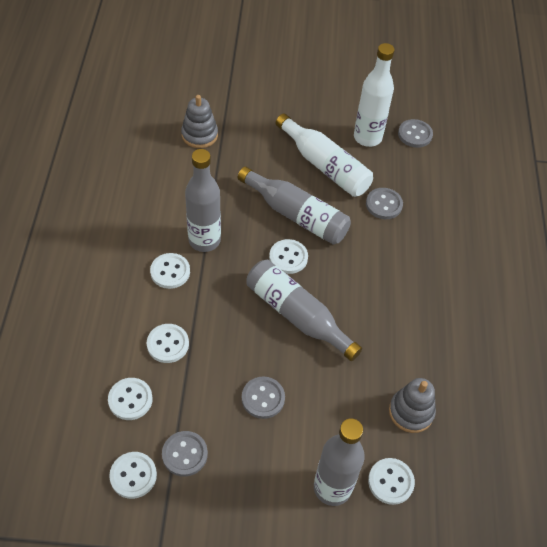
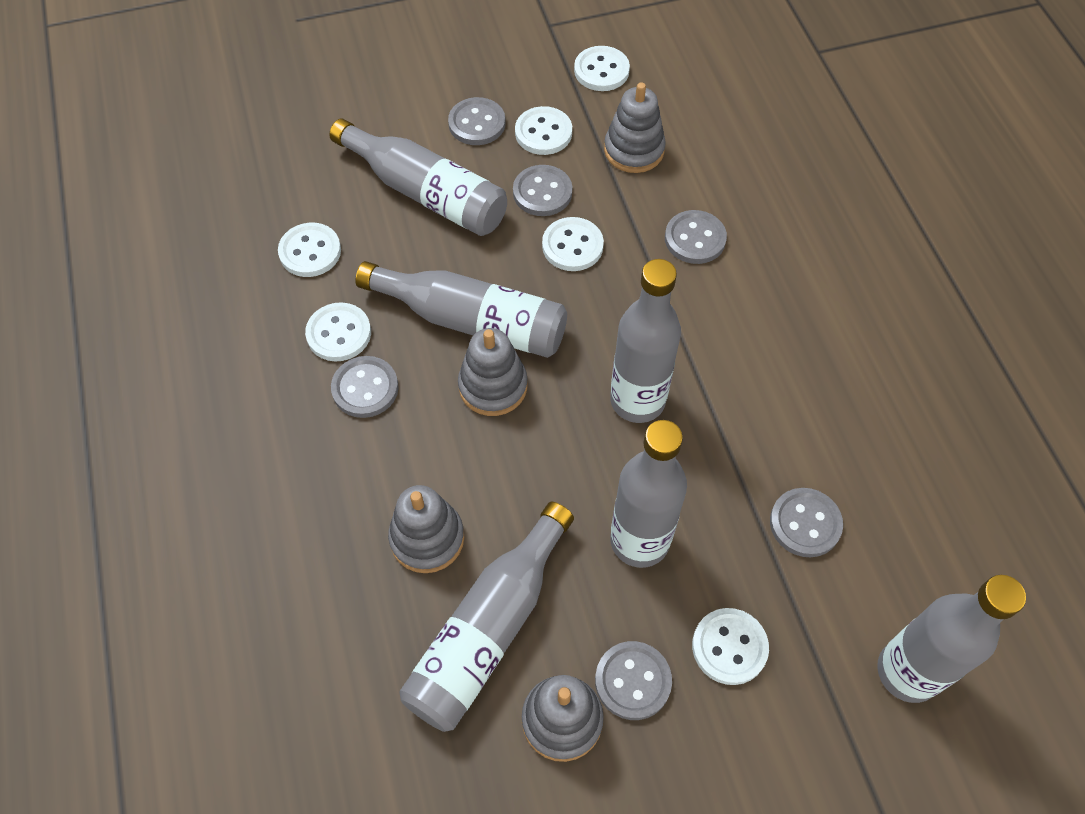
grey bottle: 4 -> 6
grey button: 4 -> 6
grey stacking toy: 2 -> 4
white bottle: 2 -> 0

